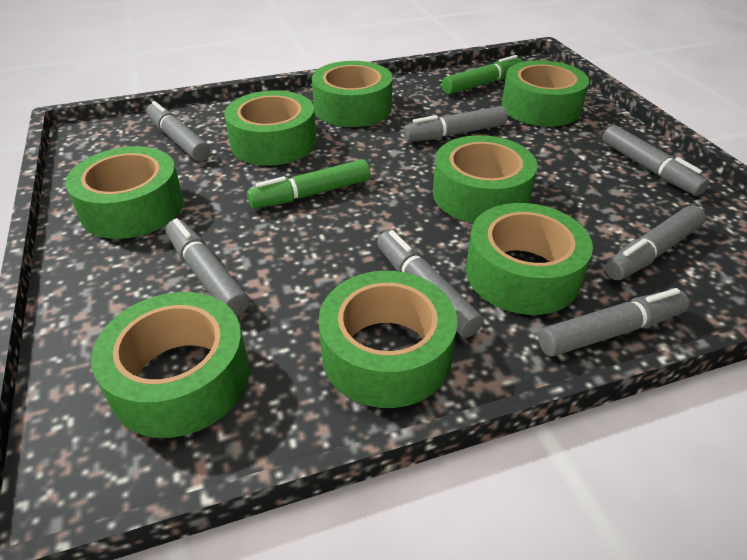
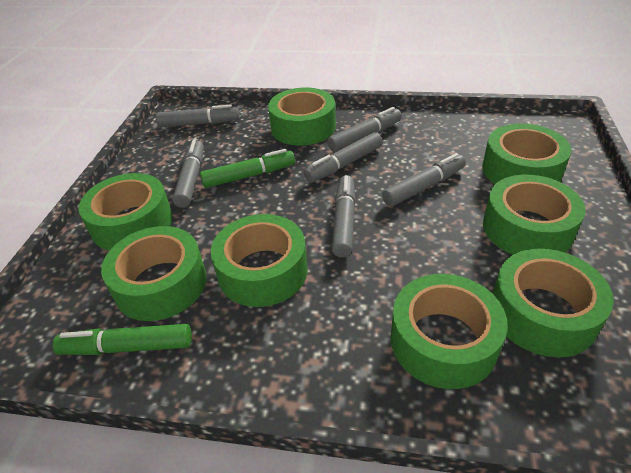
grey marker: 7 -> 6

